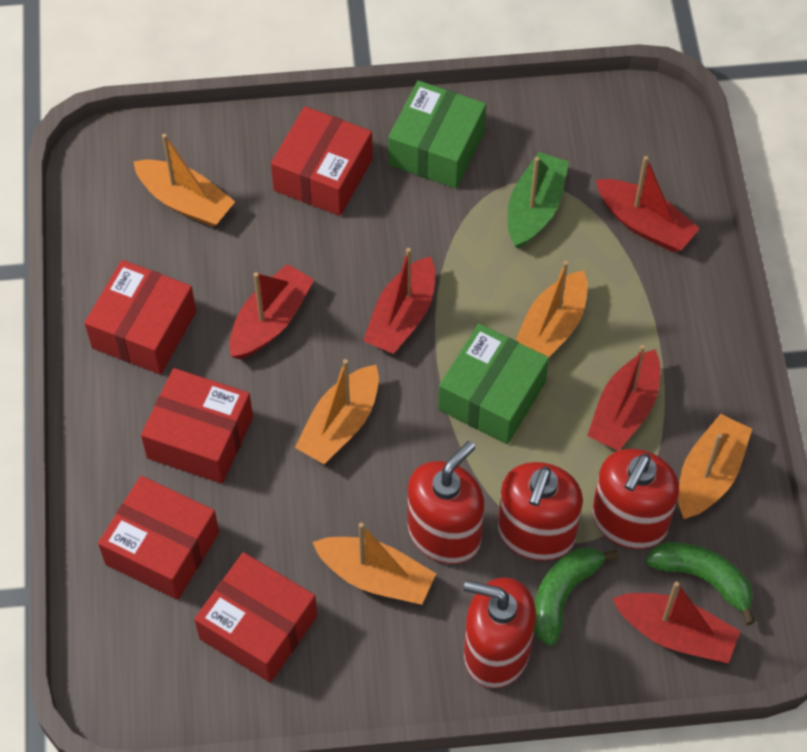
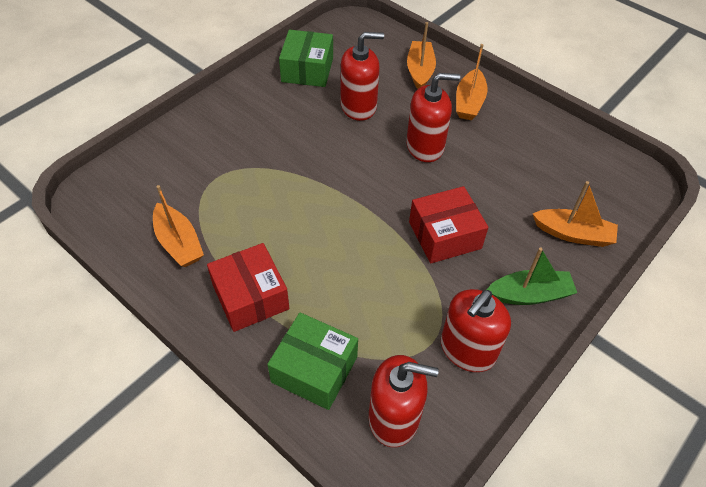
green banana: 2 -> 0
orange boat: 5 -> 4
red boat: 5 -> 0
red box: 5 -> 2

